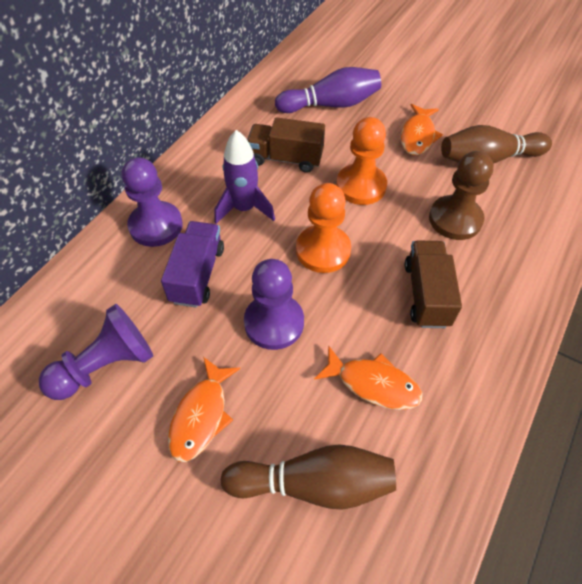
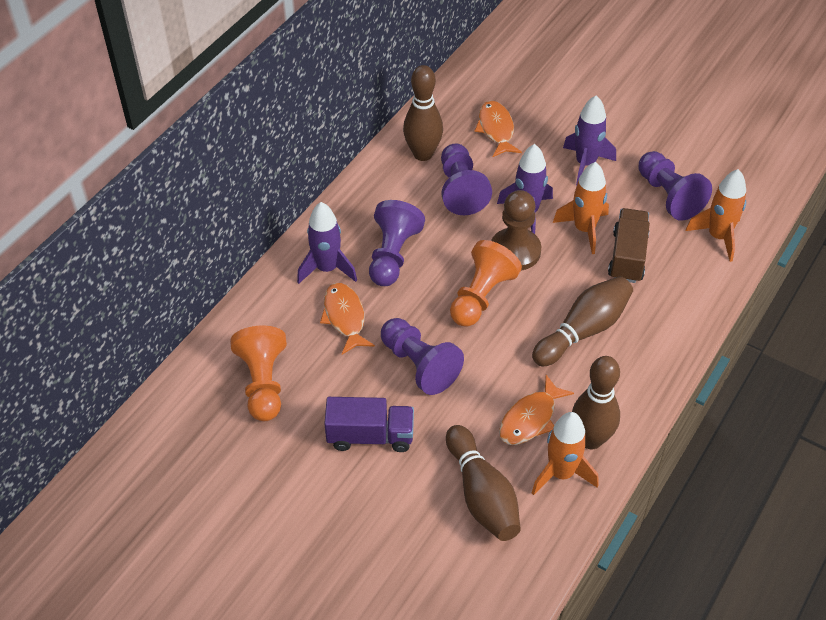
brown bowling pin: 2 -> 4
brown truck: 2 -> 1
orange rocket: 0 -> 3
purple bowling pin: 1 -> 0
purple pawn: 3 -> 4
purple rocket: 1 -> 3

